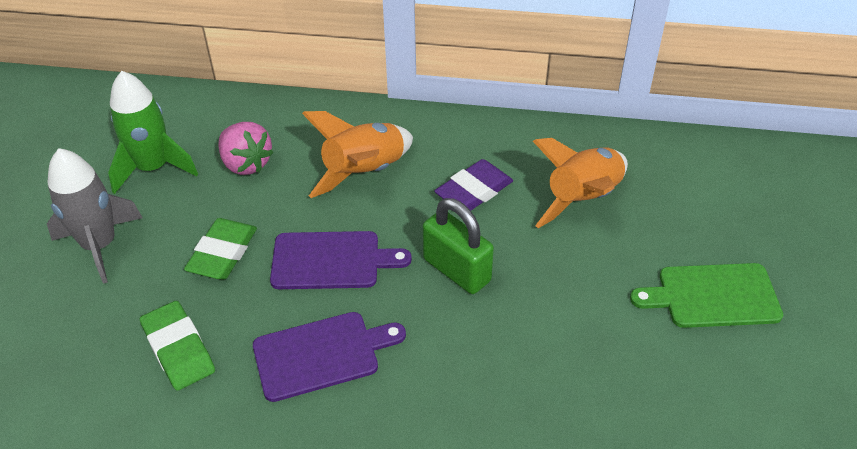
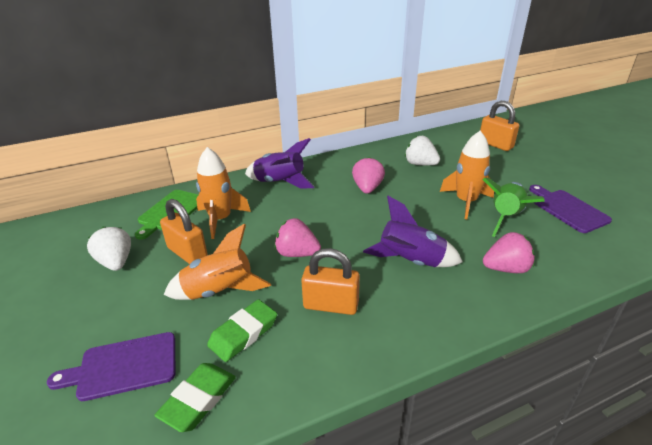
green padlock: 1 -> 0
grey rocket: 1 -> 0
orange padlock: 0 -> 3
orange rocket: 2 -> 3
pink strawberry: 1 -> 3
purple eraser: 1 -> 0
purple rocket: 0 -> 2
white strawberry: 0 -> 2

